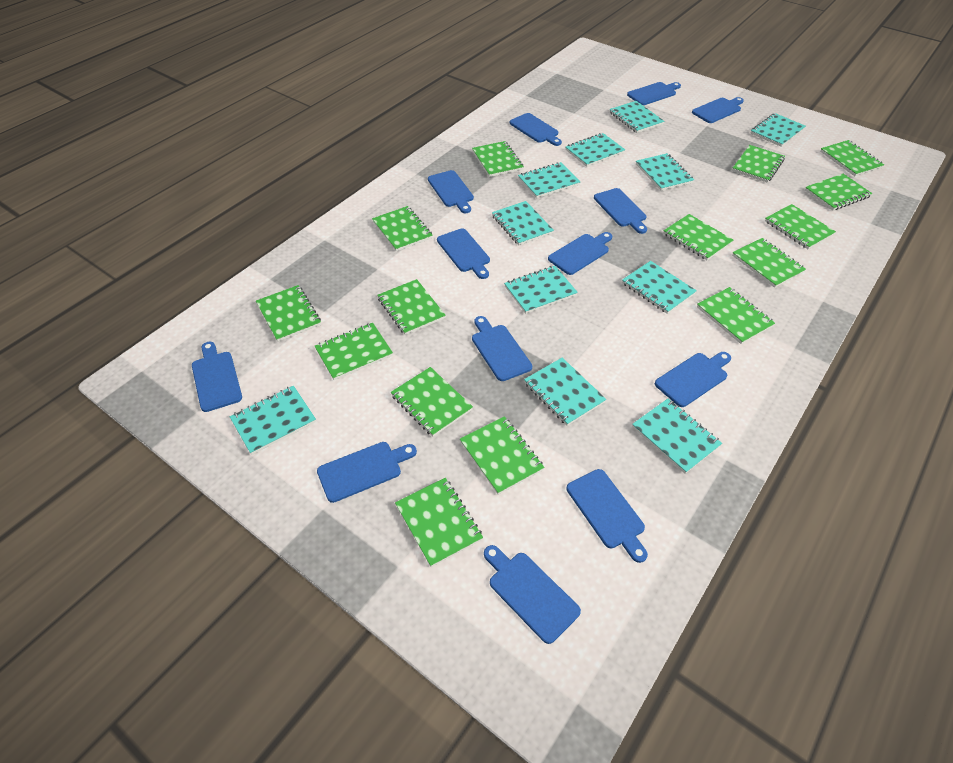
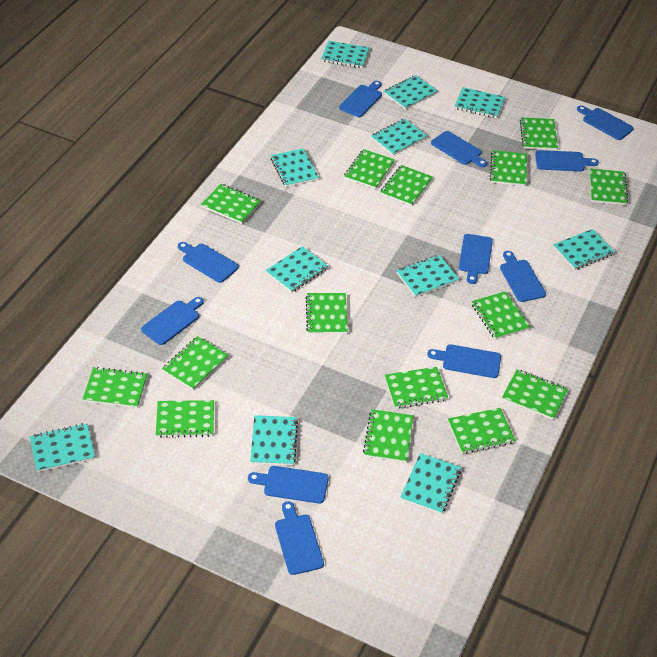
blue cutting board: 13 -> 11

